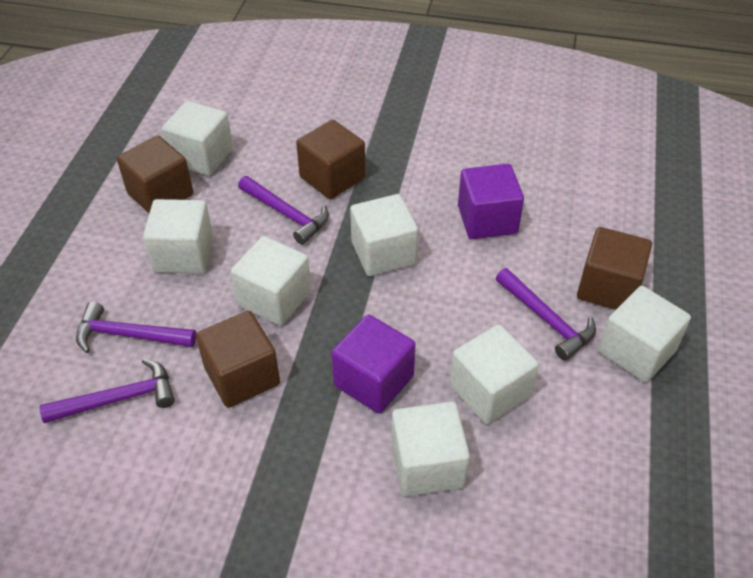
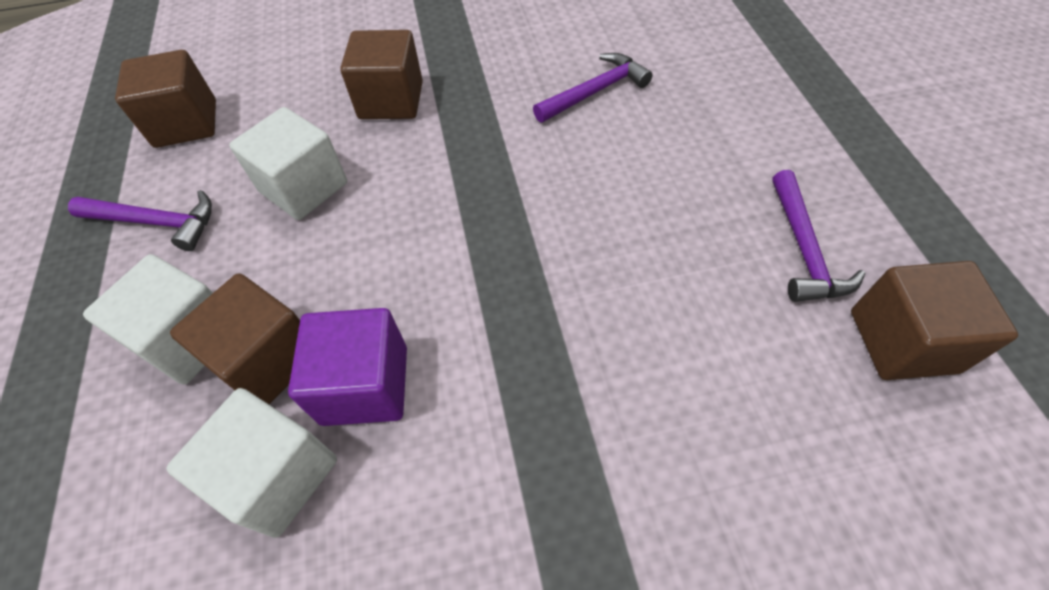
purple cube: 2 -> 1
purple hammer: 4 -> 3
white cube: 7 -> 3

